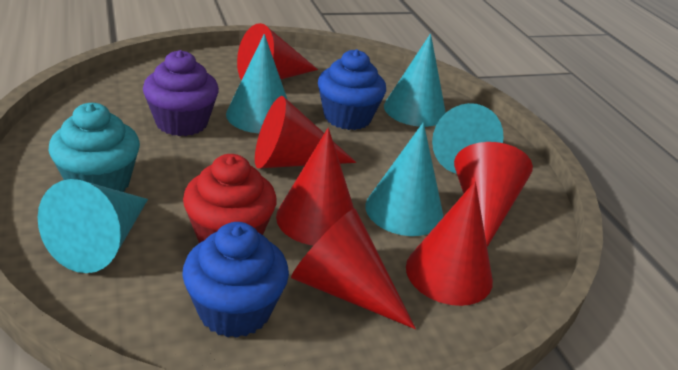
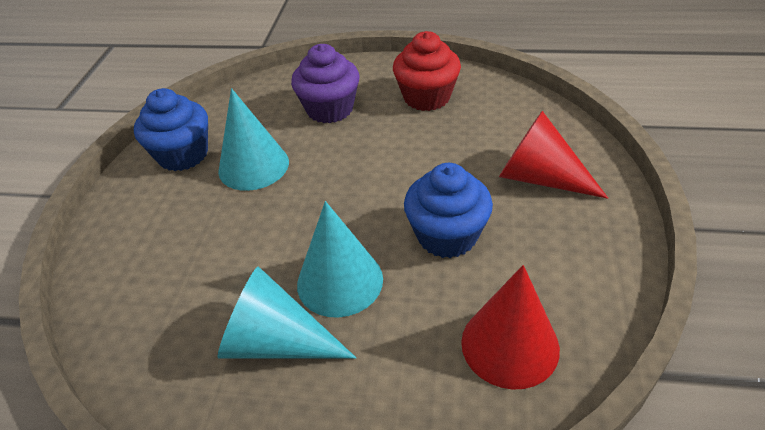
red cone: 6 -> 2
turquoise cone: 5 -> 3
turquoise cupcake: 1 -> 0

